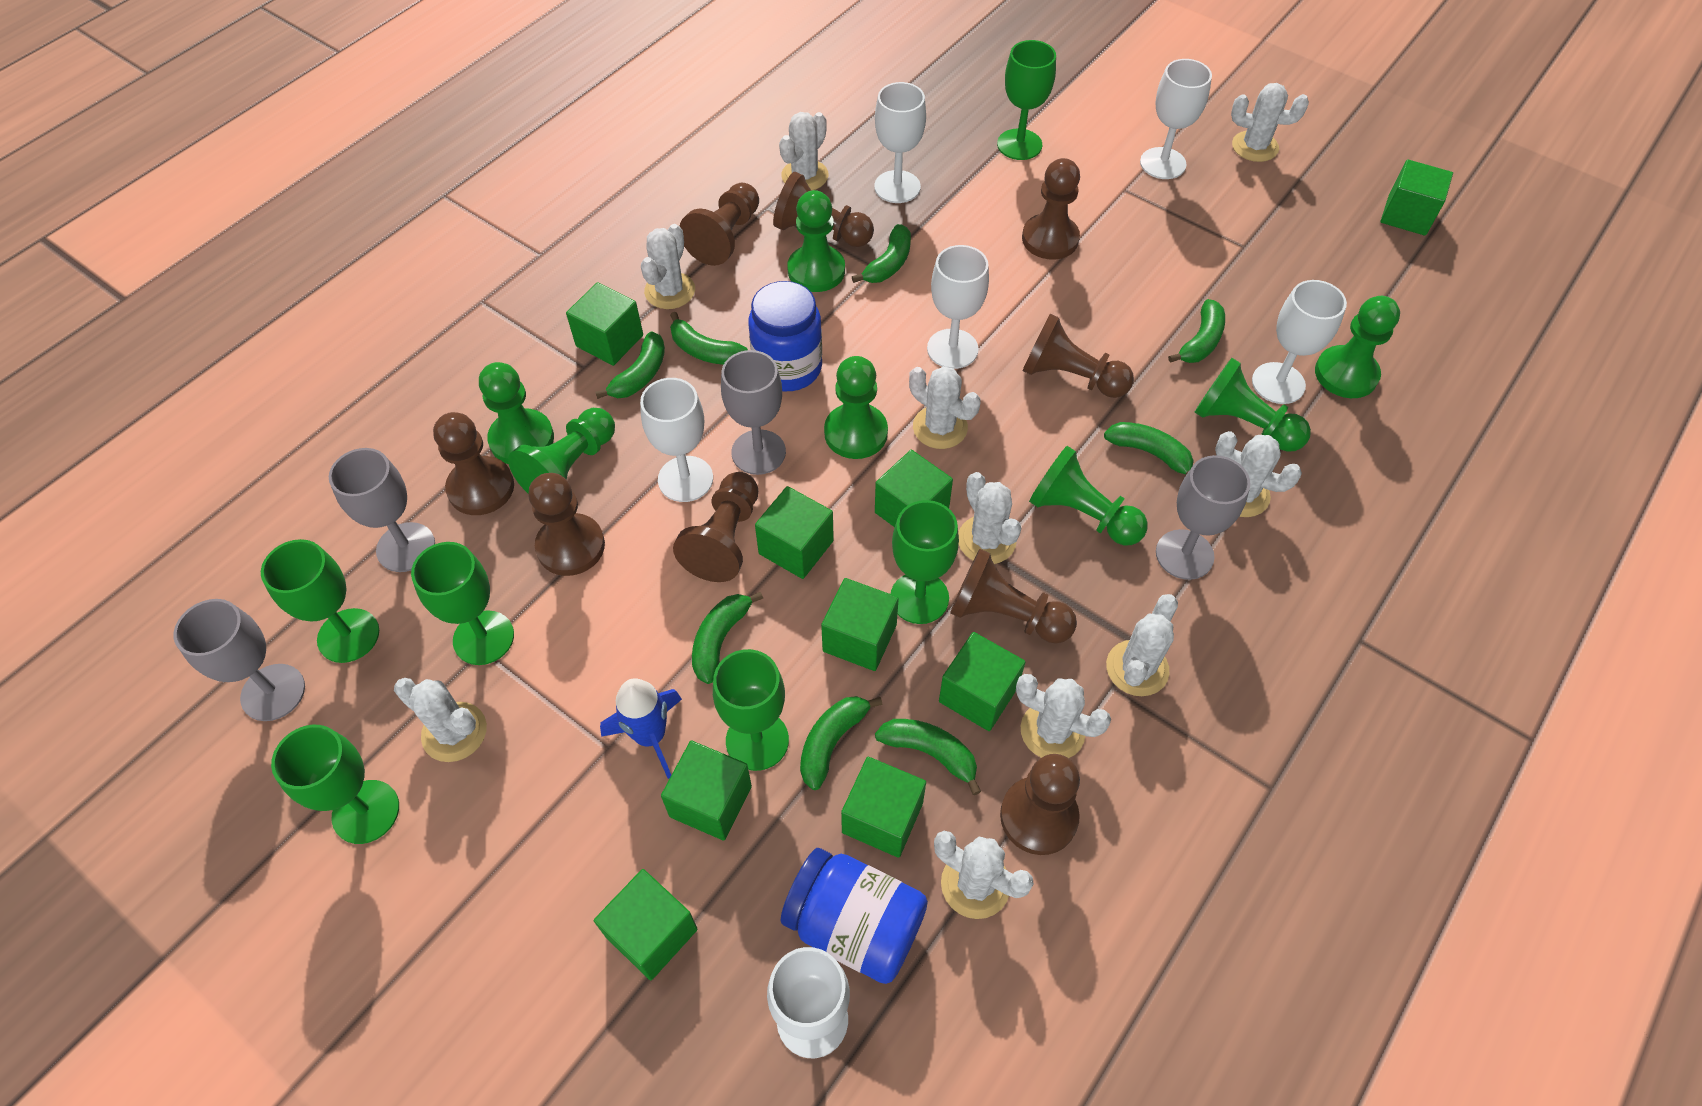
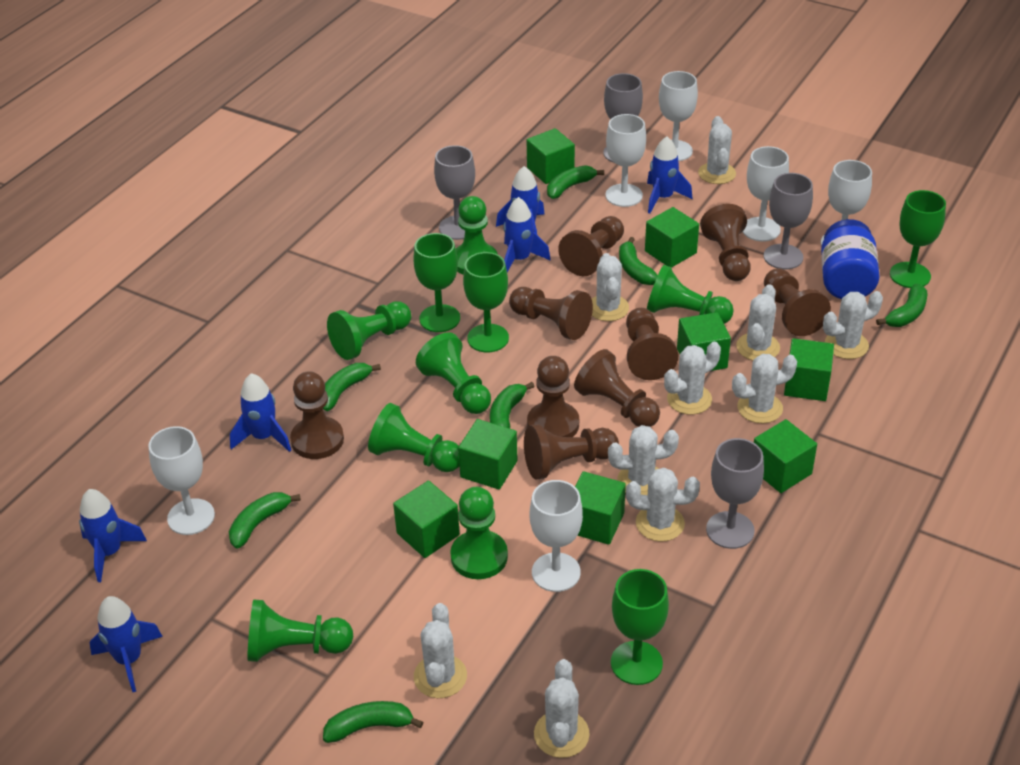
blue jar: 2 -> 1
blue rocket: 1 -> 6
green banana: 8 -> 7
green cube: 9 -> 8
green goblet: 6 -> 4

